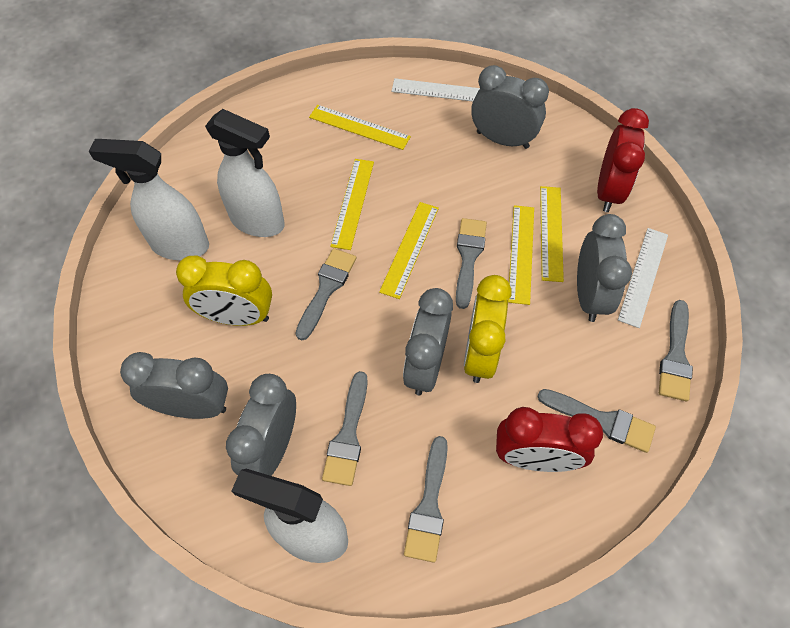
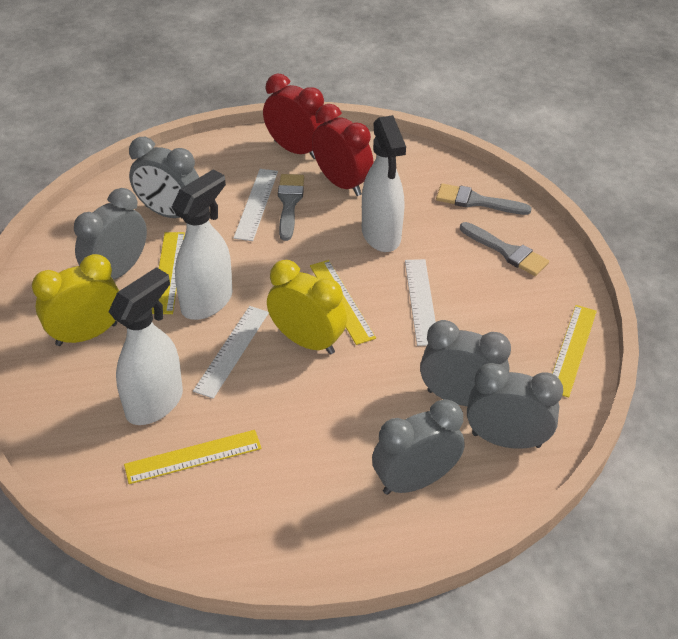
grey brush: 6 -> 3
white ruler: 2 -> 3
yellow ruler: 5 -> 4

